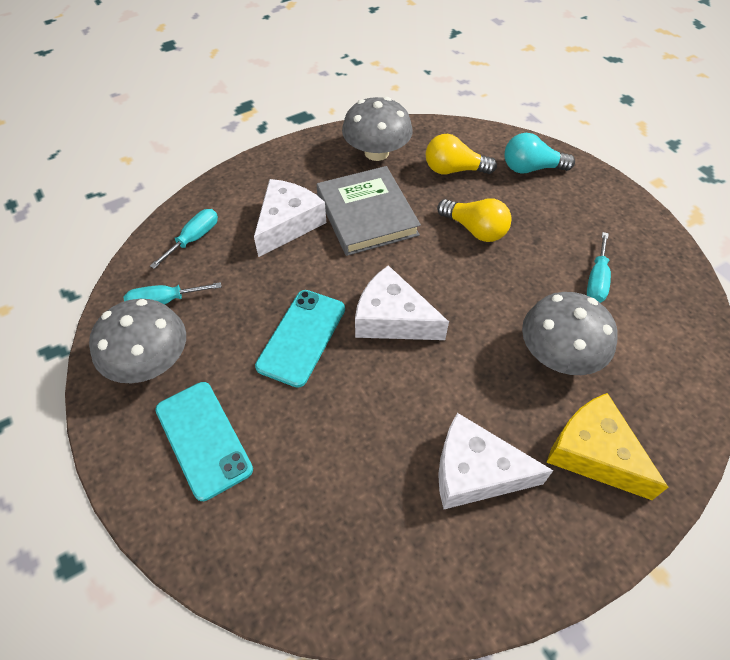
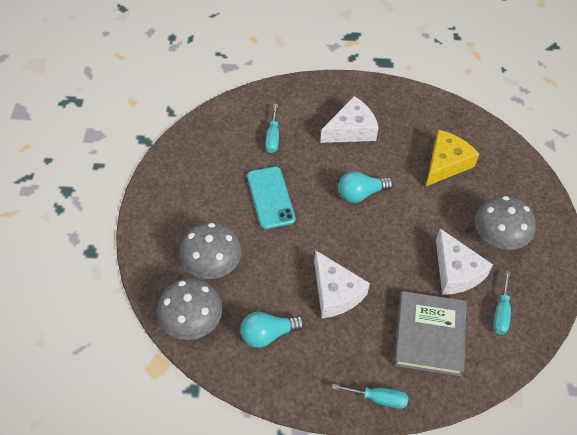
turquoise light bulb: 1 -> 2
turquoise phone: 2 -> 1
yellow light bulb: 2 -> 0

